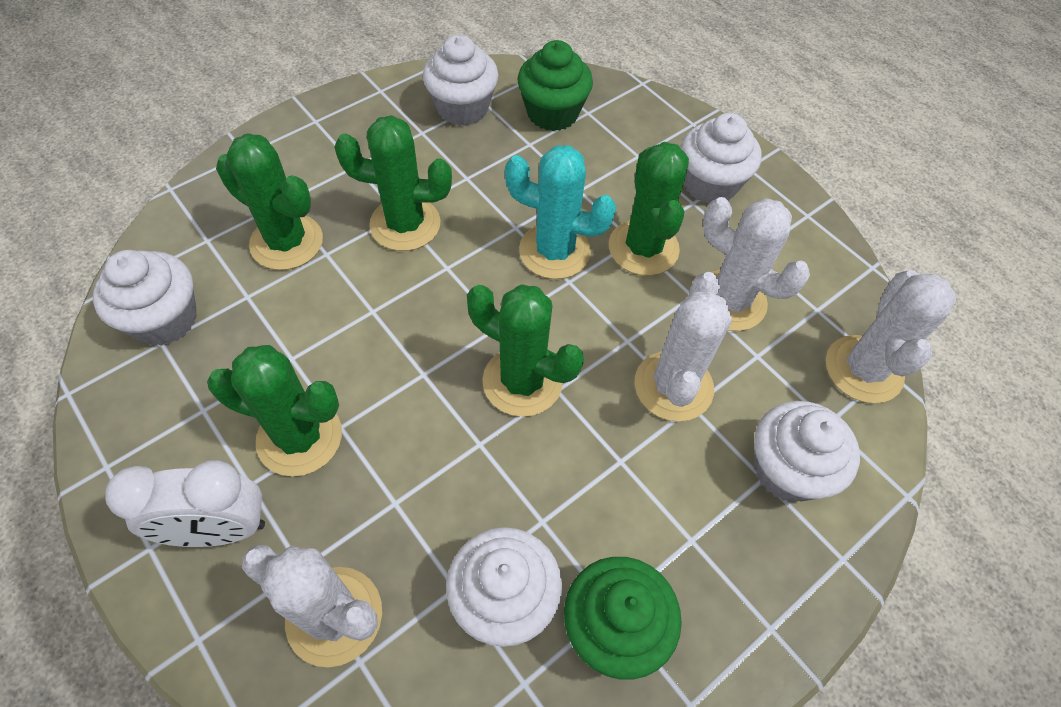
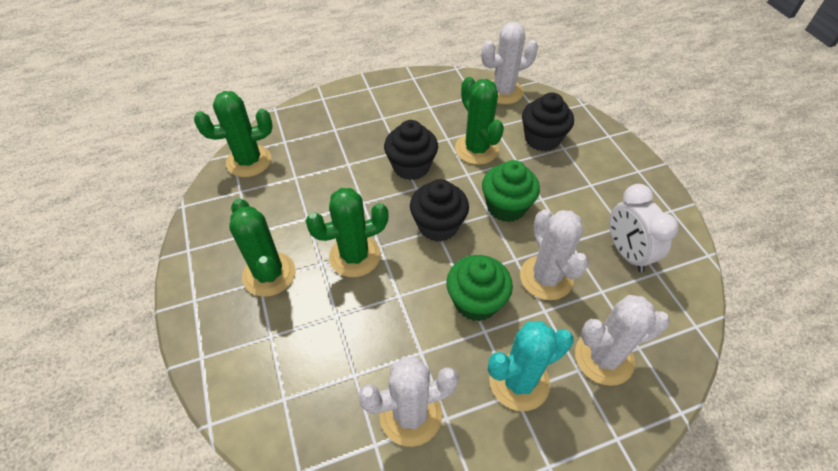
black cupcake: 0 -> 3
green cactus: 5 -> 4
white cupcake: 5 -> 0

